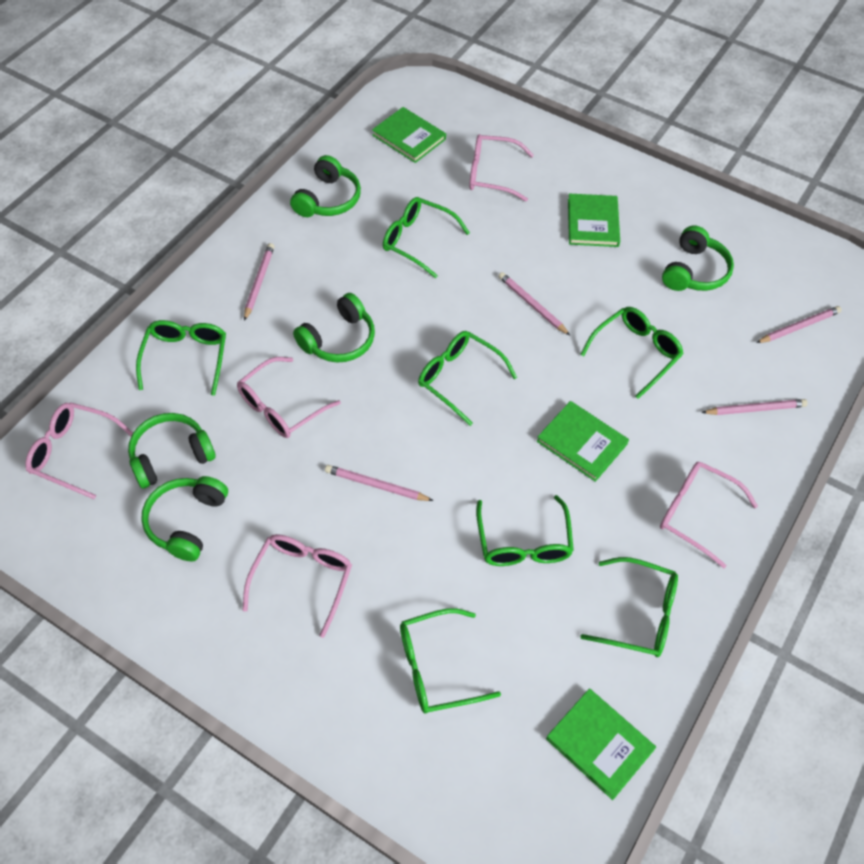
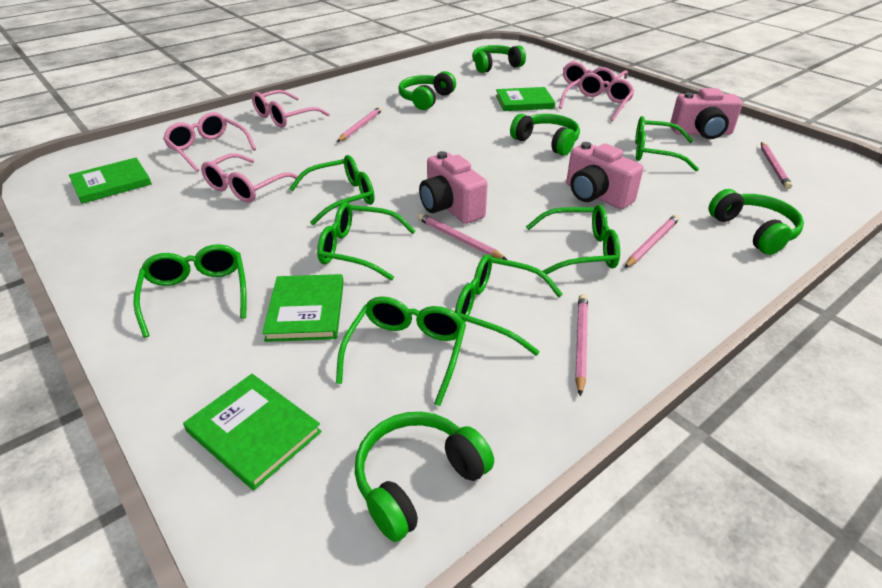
pink camera: 0 -> 3

